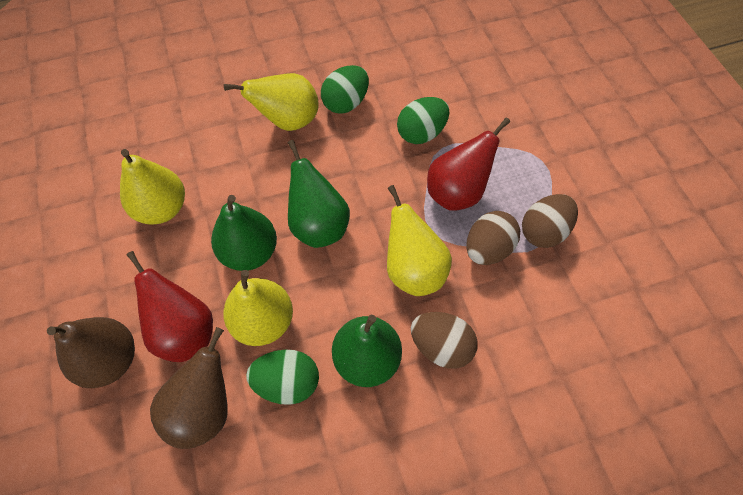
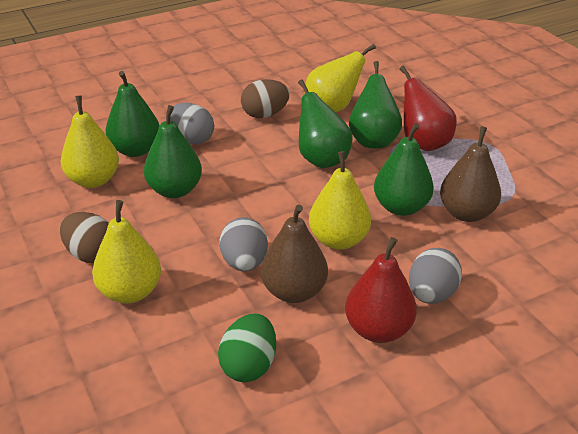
brown egg: 3 -> 2
green egg: 3 -> 1
green pear: 3 -> 5
grey egg: 0 -> 3

